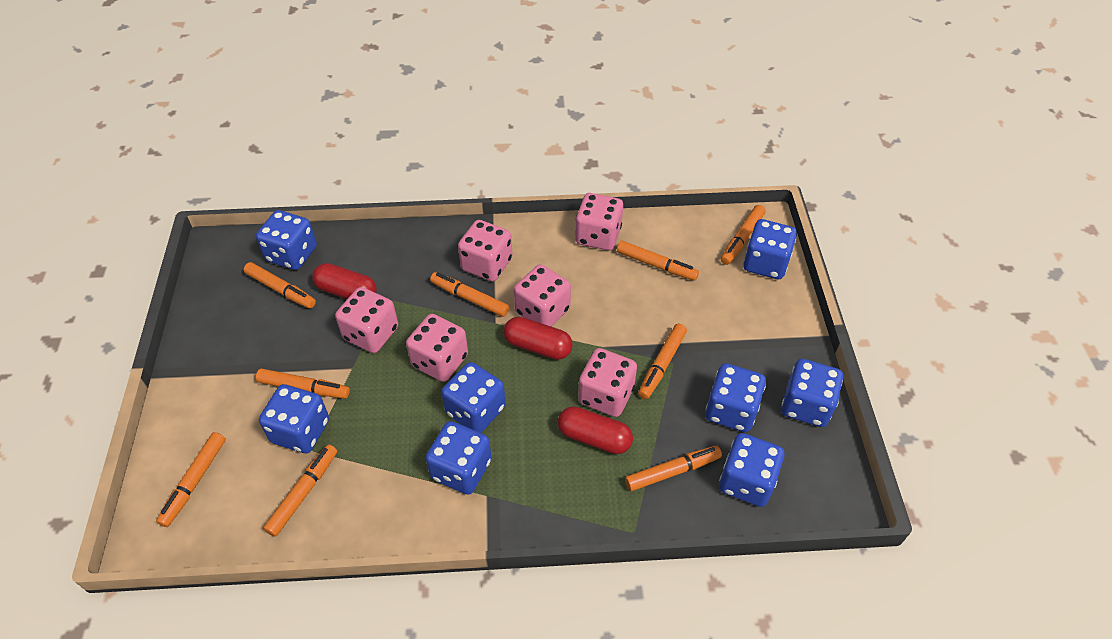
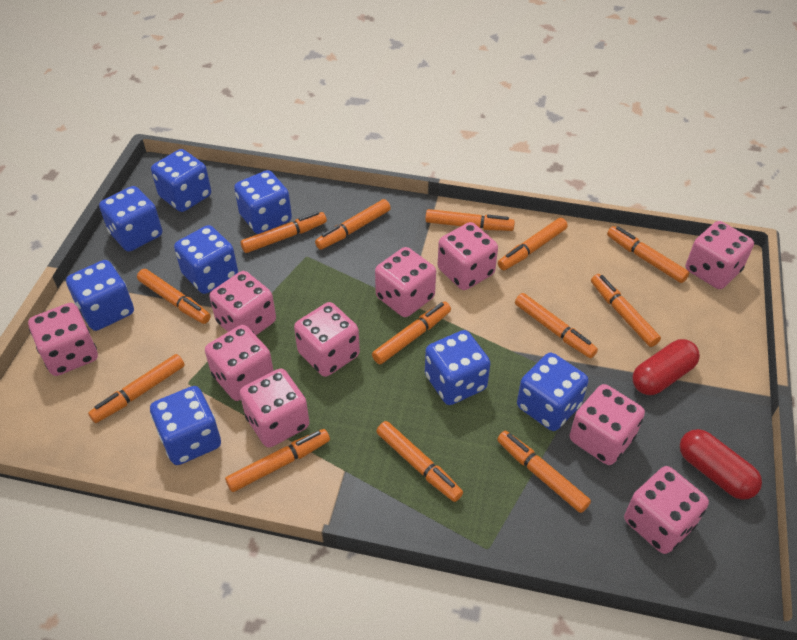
orange marker: 9 -> 13
pink dice: 6 -> 10
red capsule: 3 -> 2

